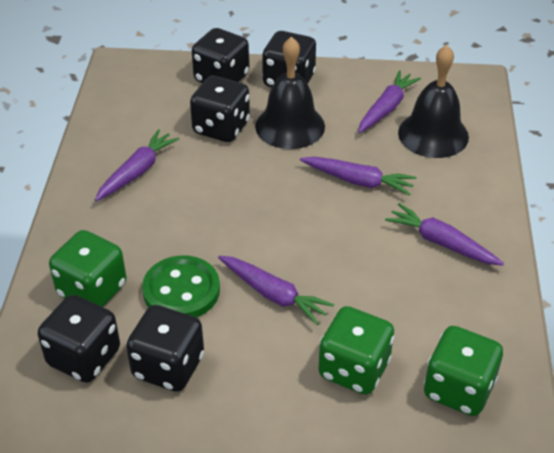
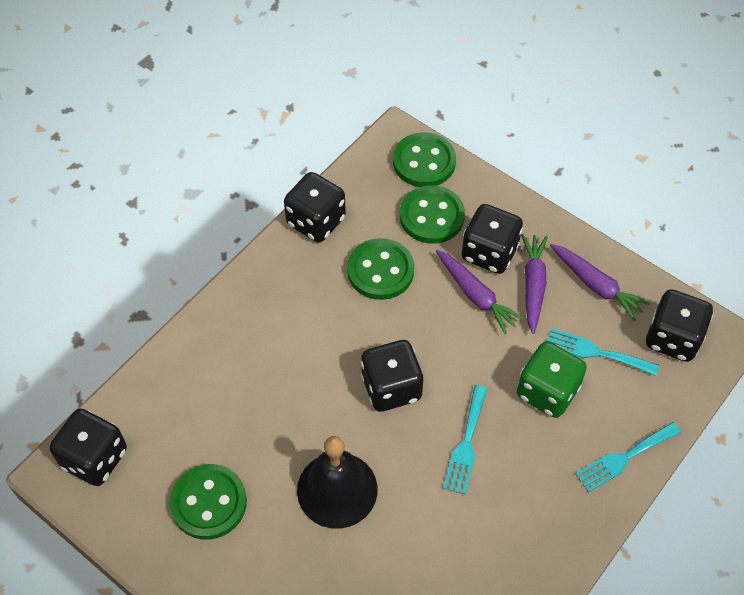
black bell: 2 -> 1
green button: 1 -> 4
green dice: 3 -> 1
purple carrot: 5 -> 3
turquoise fork: 0 -> 3

